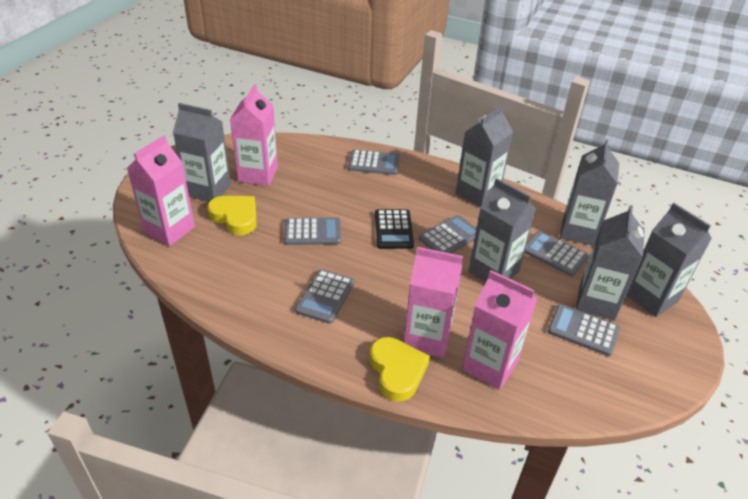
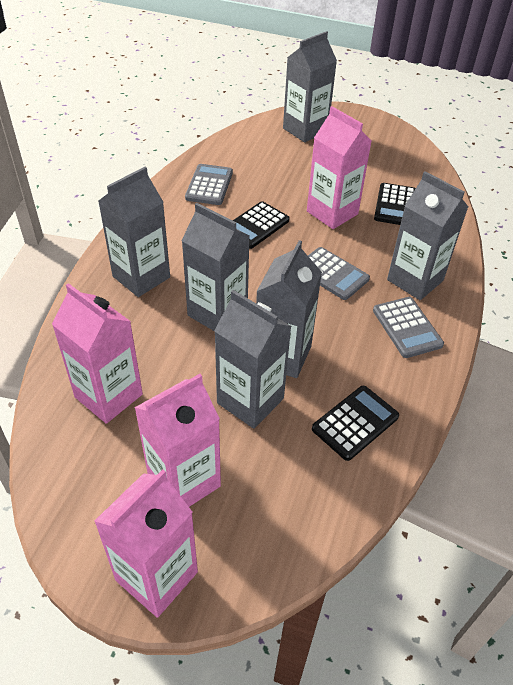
black calculator: 1 -> 3
grey calculator: 6 -> 3
yellow heart: 2 -> 0

